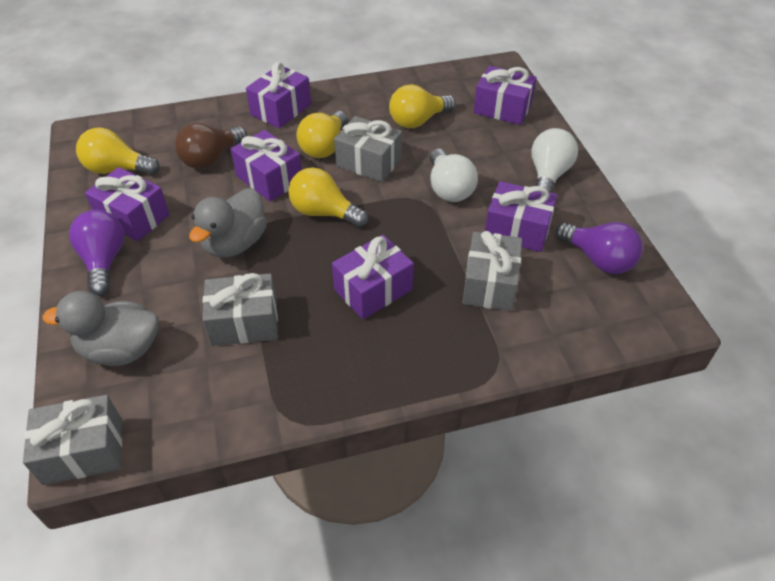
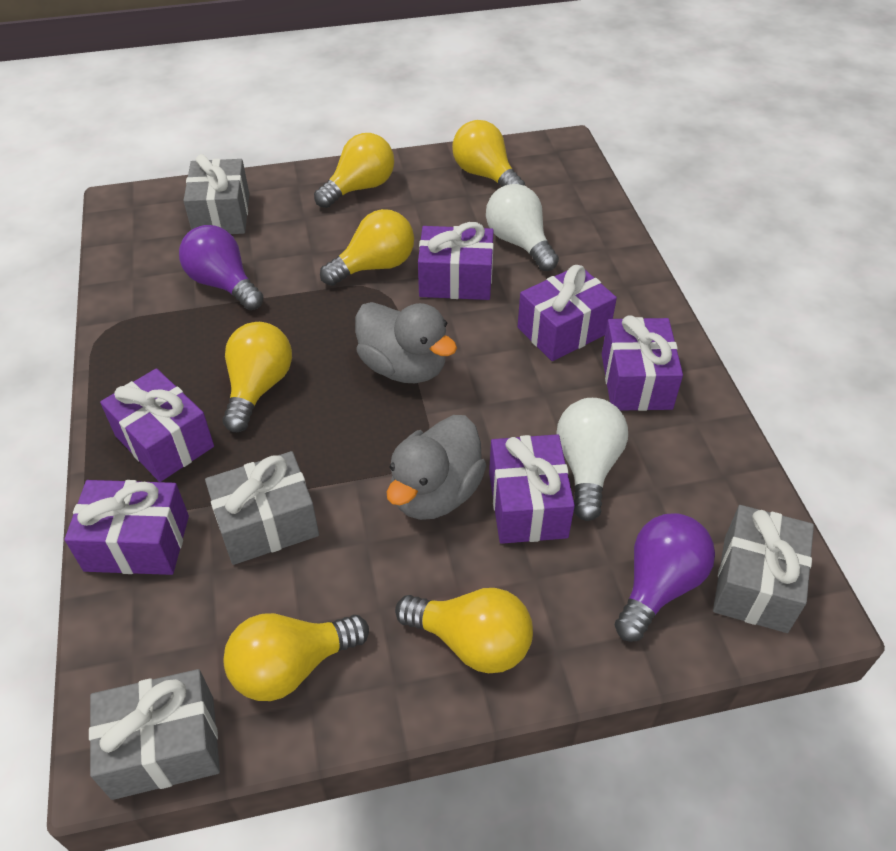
brown light bulb: 1 -> 0
yellow light bulb: 4 -> 6

